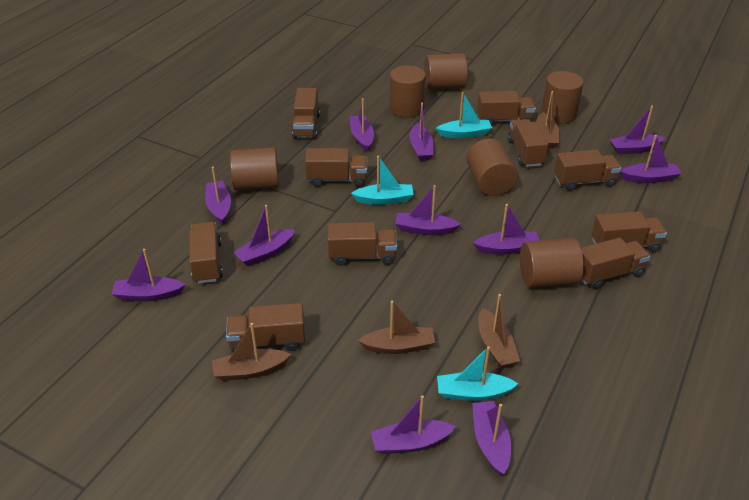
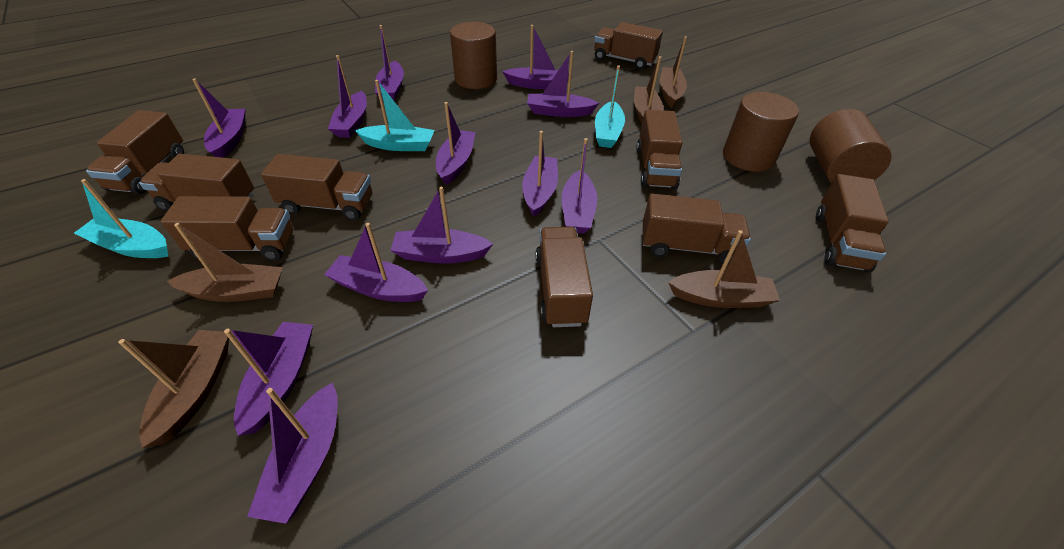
brown boat: 4 -> 5
brown cylinder: 6 -> 3
brown truck: 10 -> 9
purple boat: 11 -> 12

